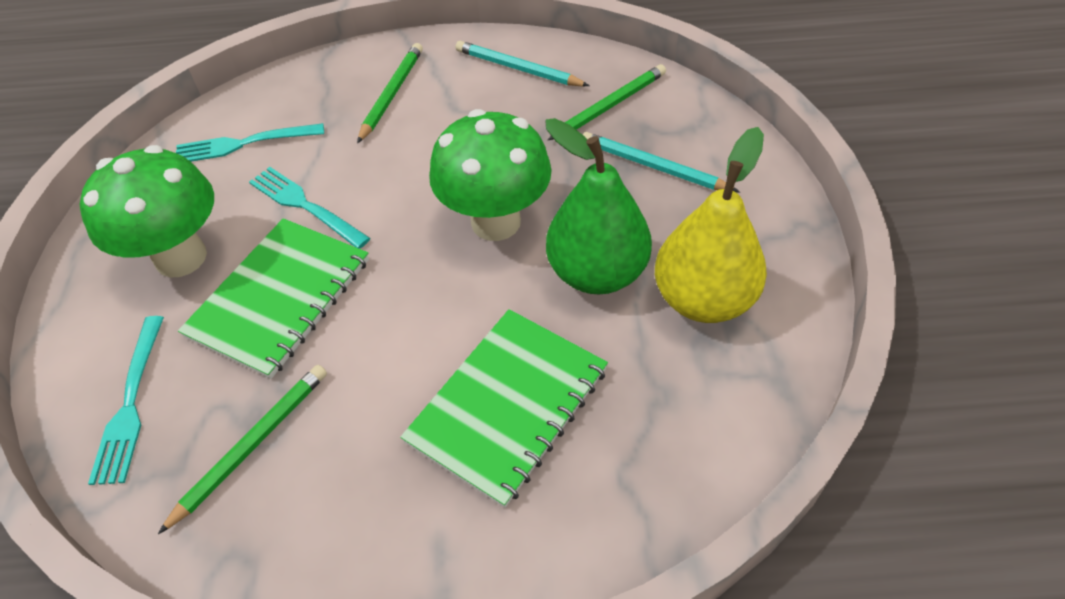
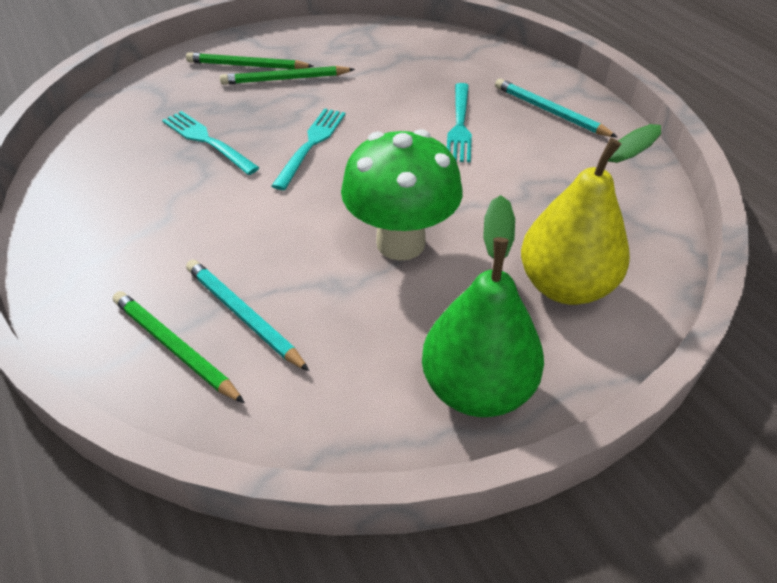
green mushroom: 2 -> 1
green notebook: 2 -> 0

